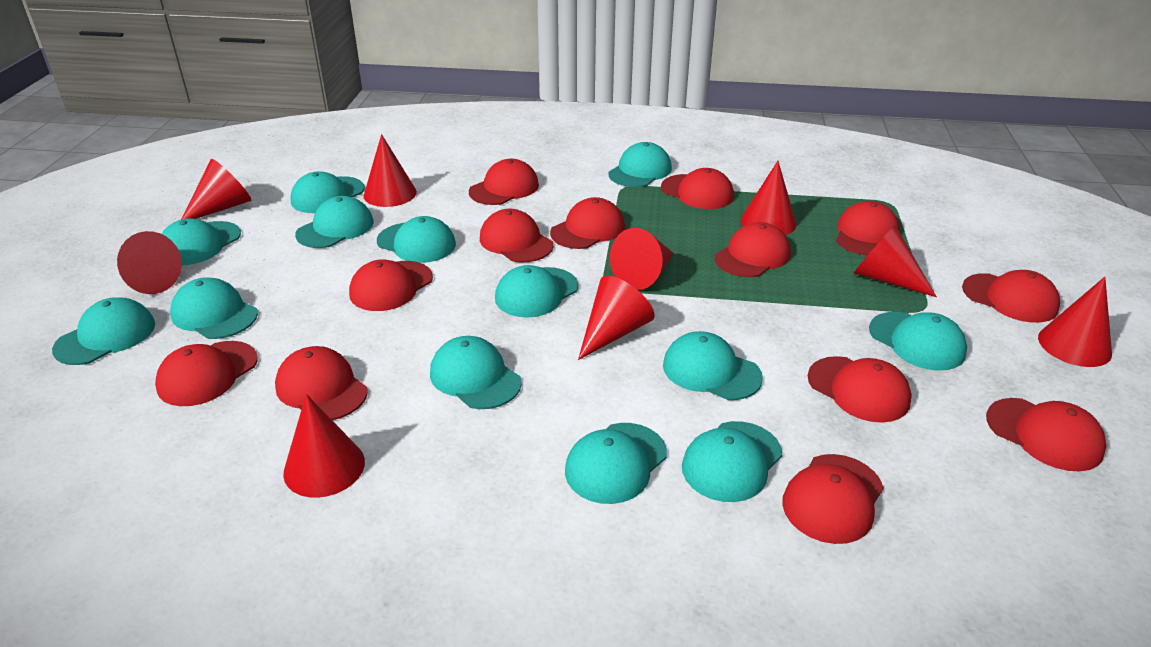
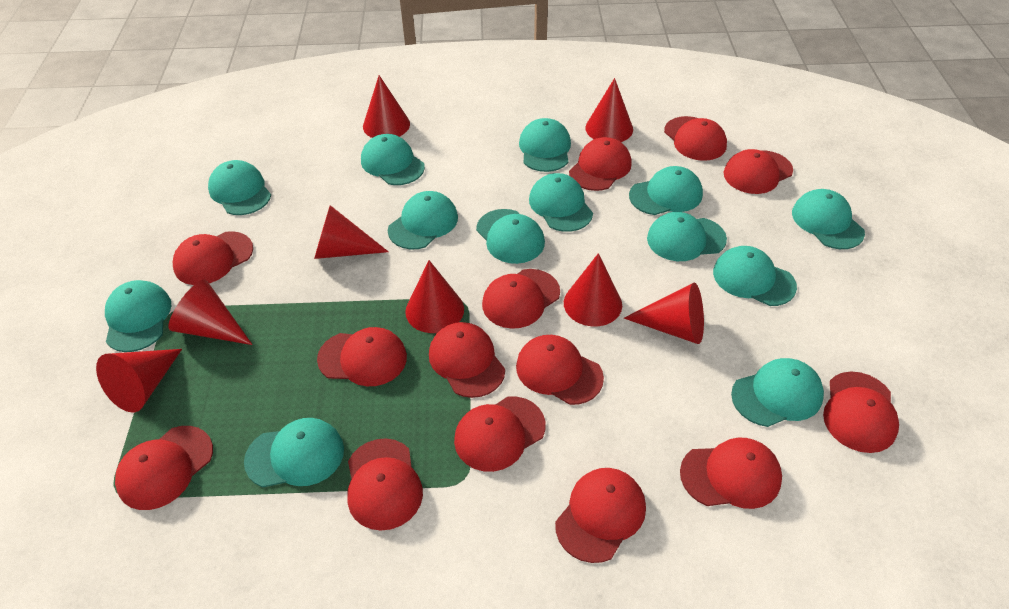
red cap: 13 -> 14
red cone: 9 -> 8

